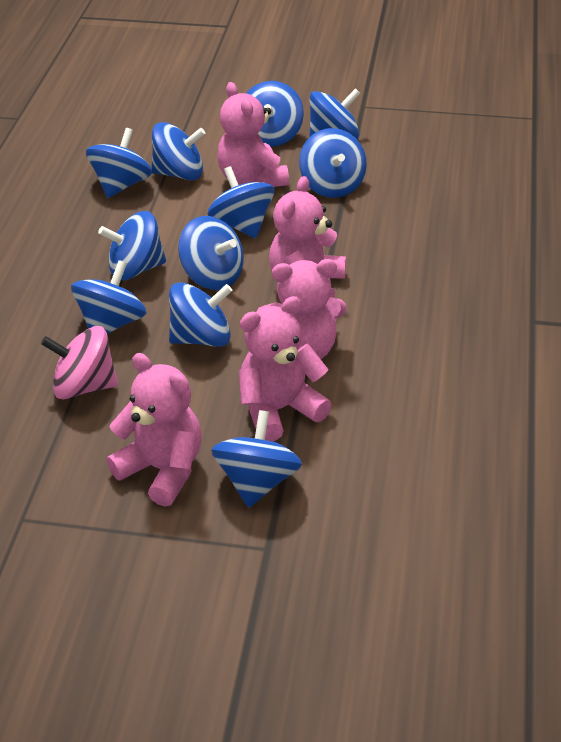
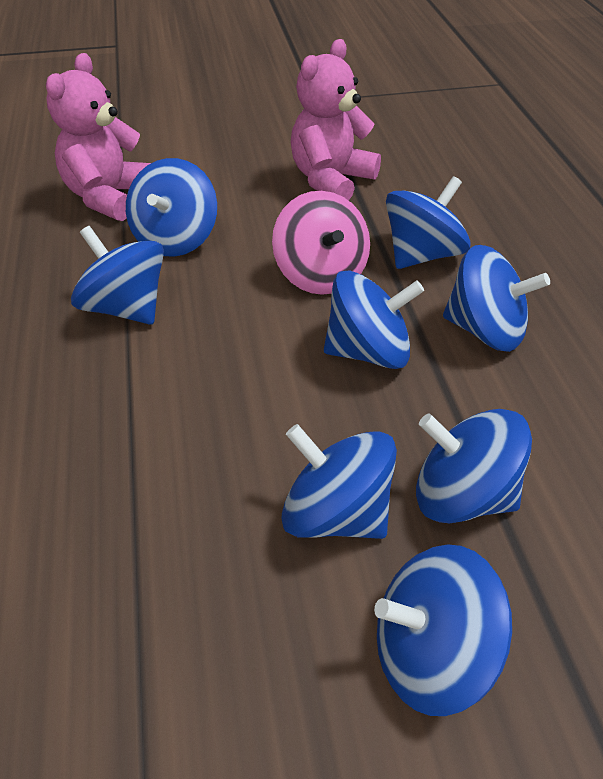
blue spinning top: 11 -> 8
pink teddy bear: 5 -> 2

